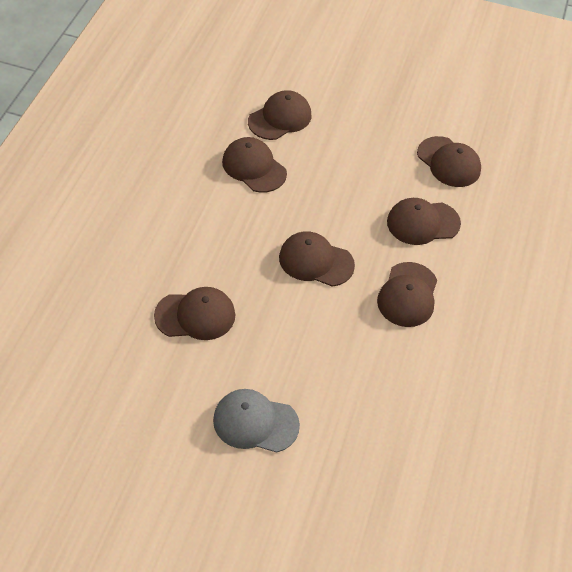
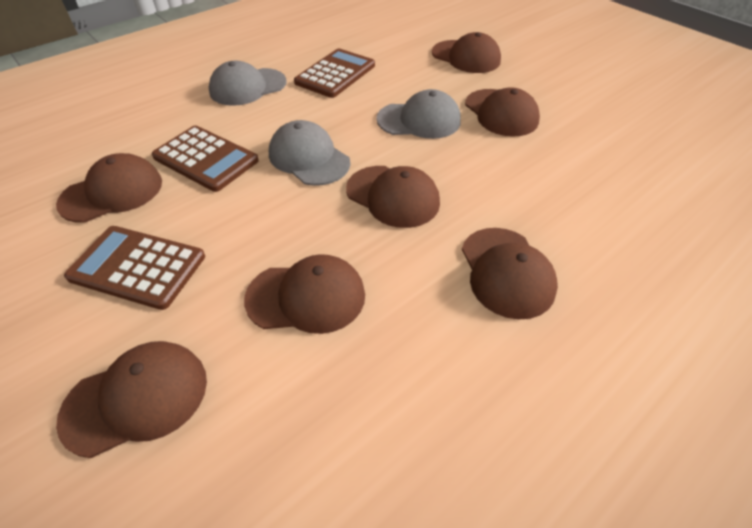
brown calculator: 0 -> 3
grey cap: 1 -> 3

